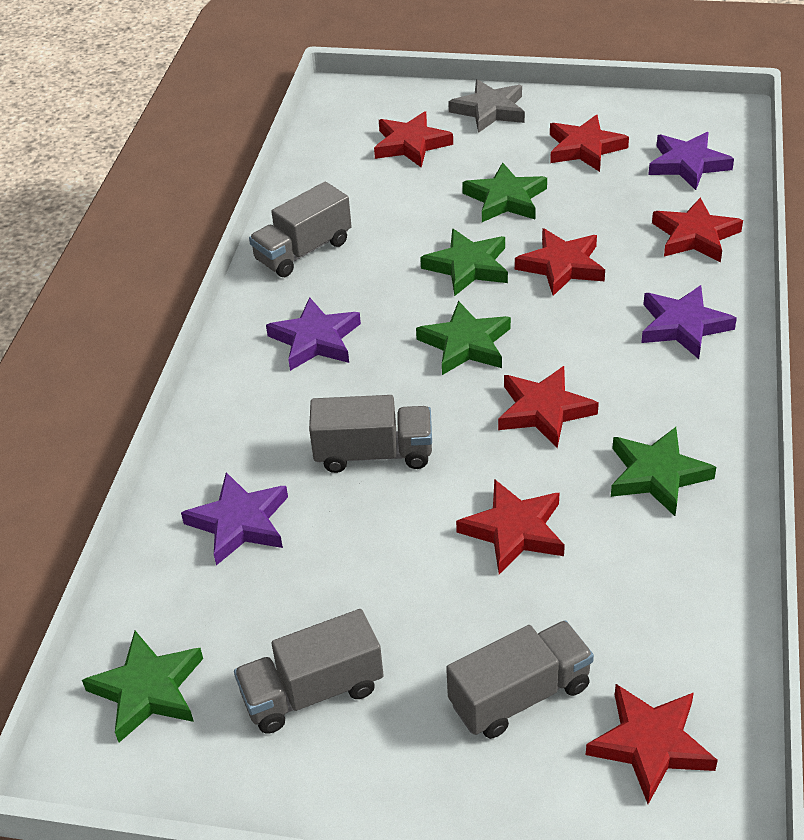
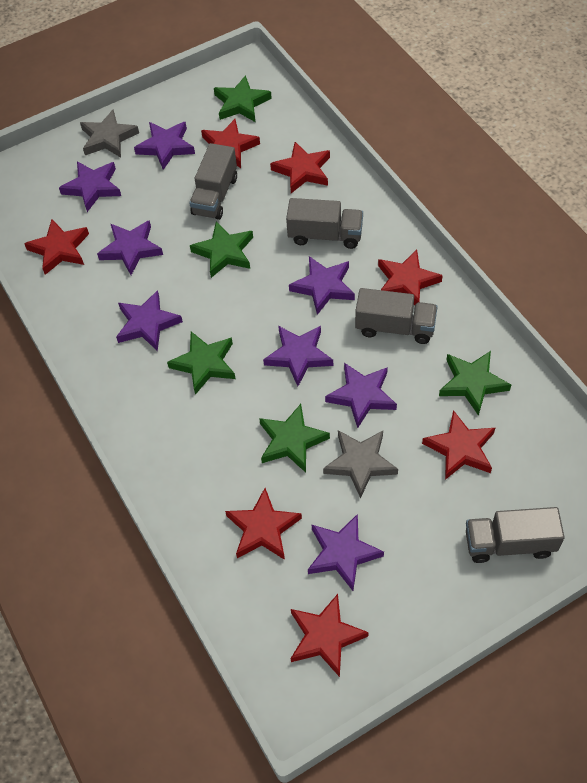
grey star: 1 -> 2
purple star: 4 -> 8

